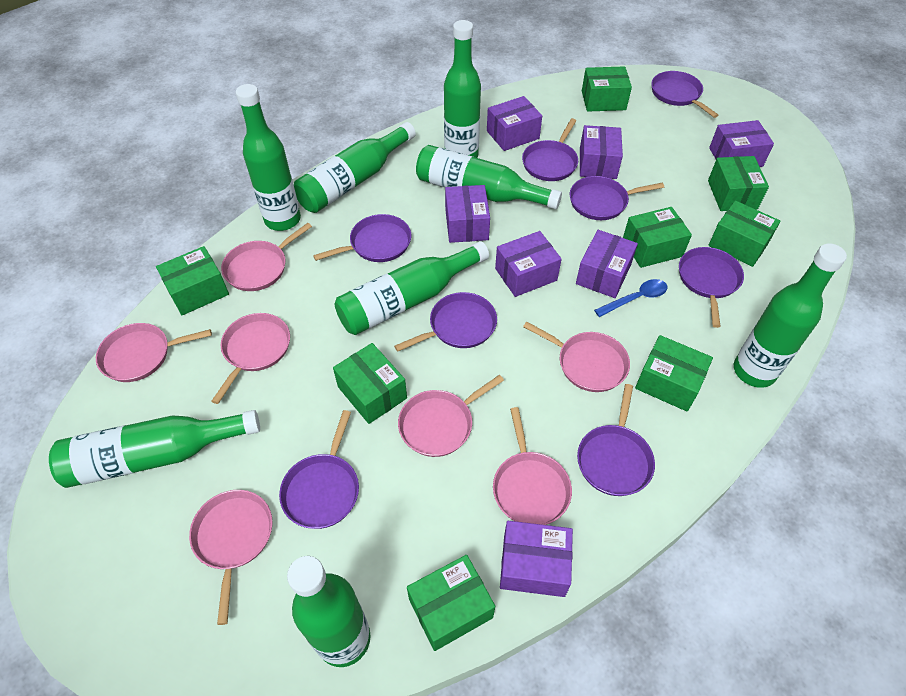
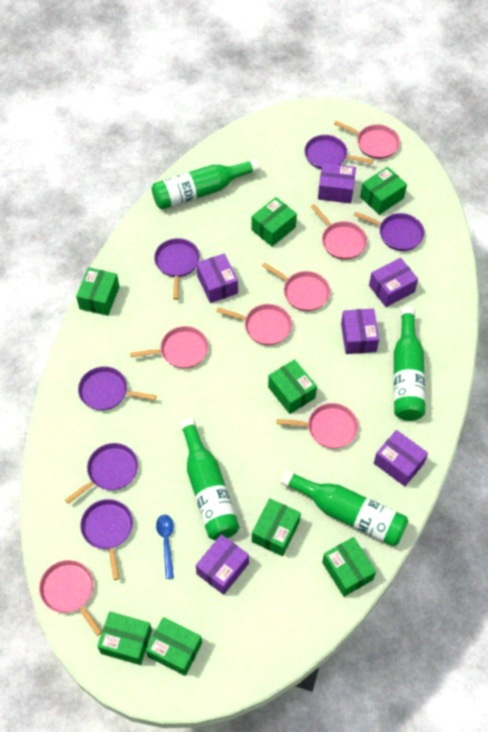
green bottle: 8 -> 4
purple box: 7 -> 6
purple pan: 8 -> 6

